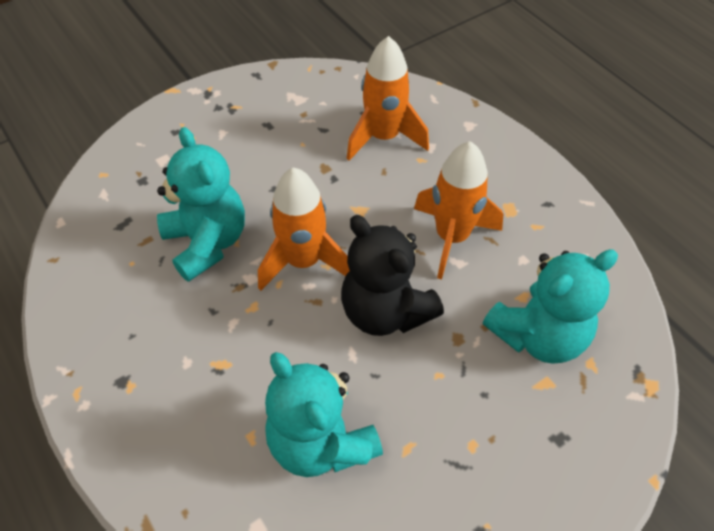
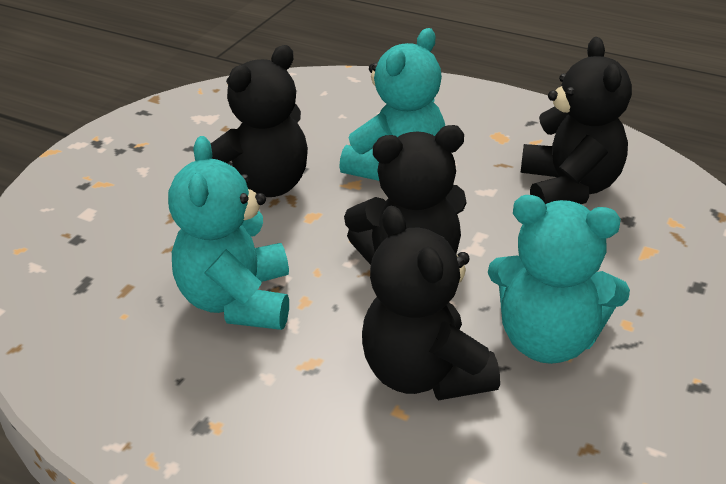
black teddy bear: 1 -> 4
orange rocket: 3 -> 0

